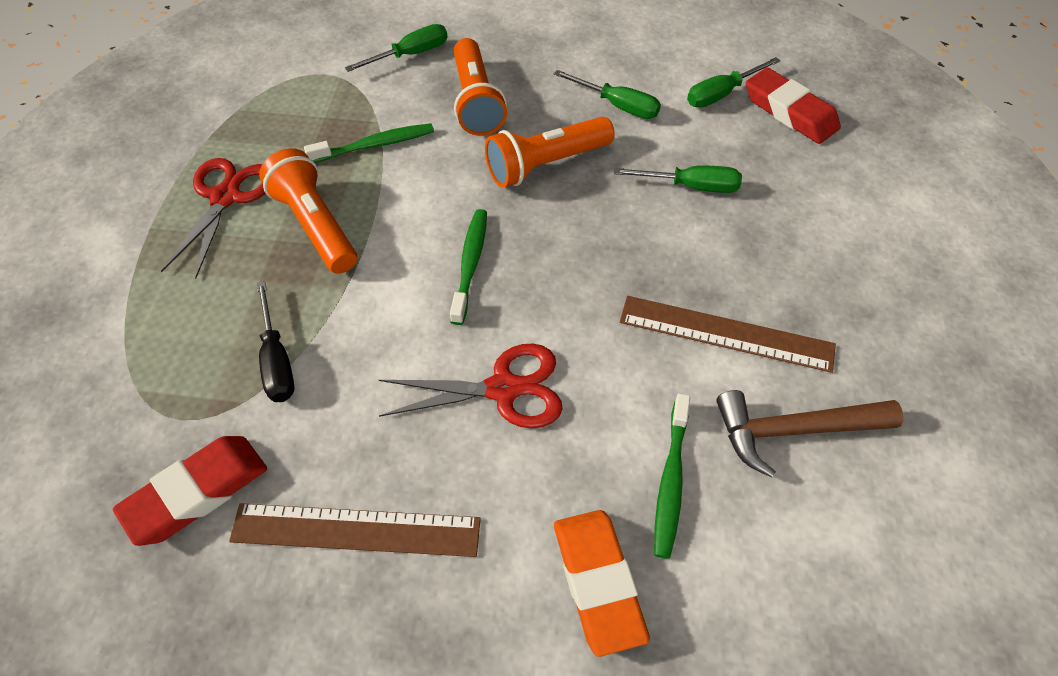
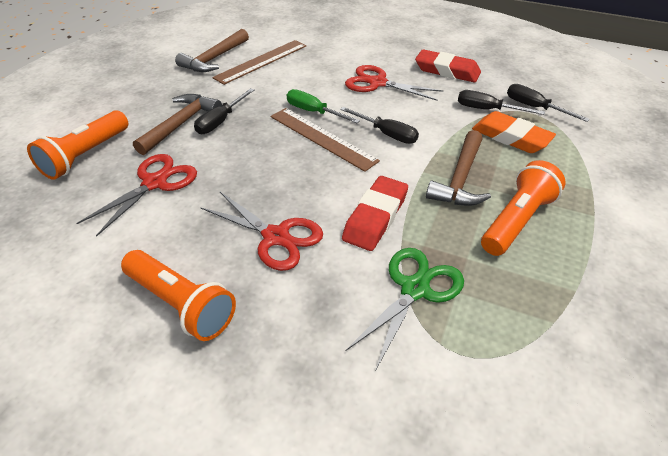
black screwdriver: 1 -> 4
brown hammer: 1 -> 3
green scissors: 0 -> 1
green screwdriver: 4 -> 1
green toothbrush: 3 -> 0
red scissors: 2 -> 3

